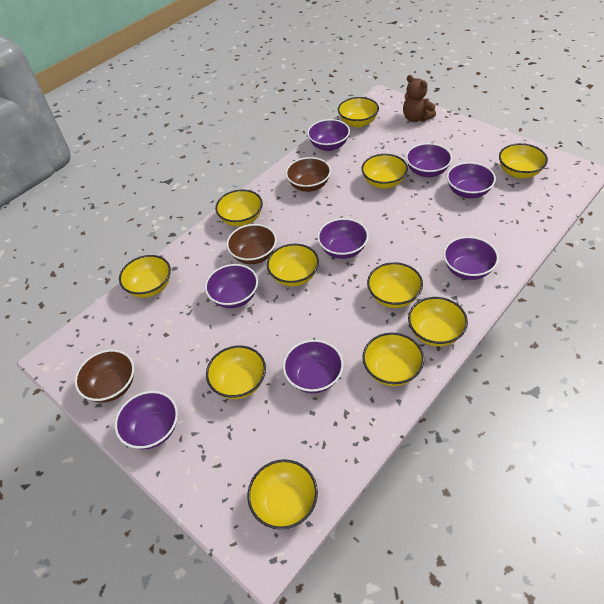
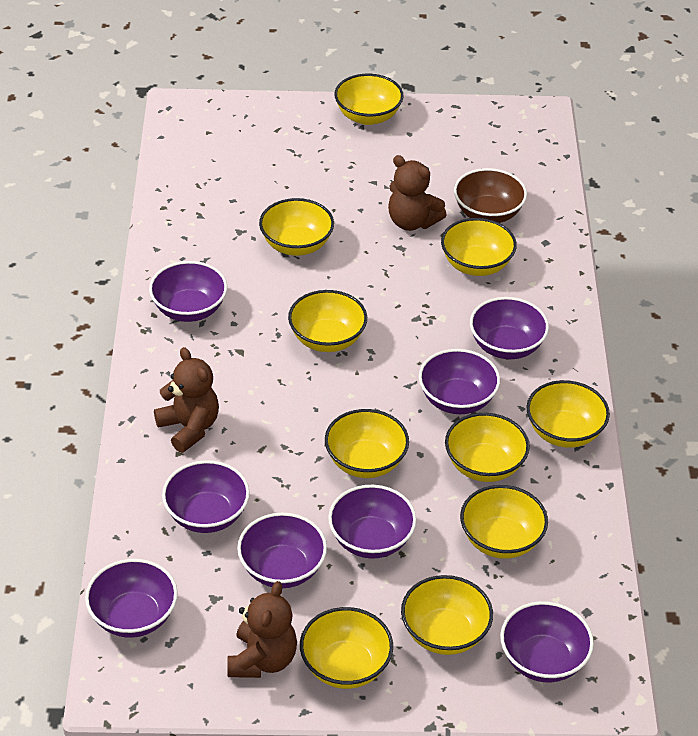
brown bowl: 3 -> 1
brown teddy bear: 1 -> 3
yellow bowl: 11 -> 10

